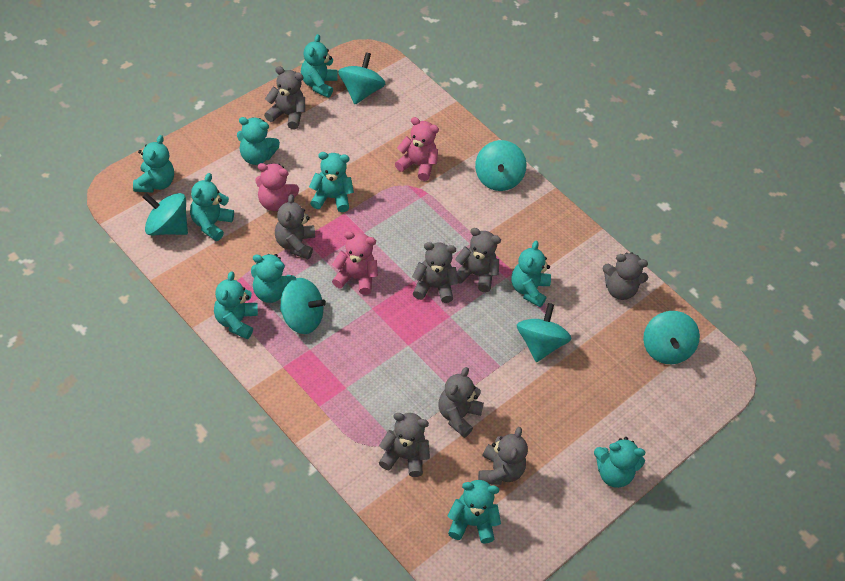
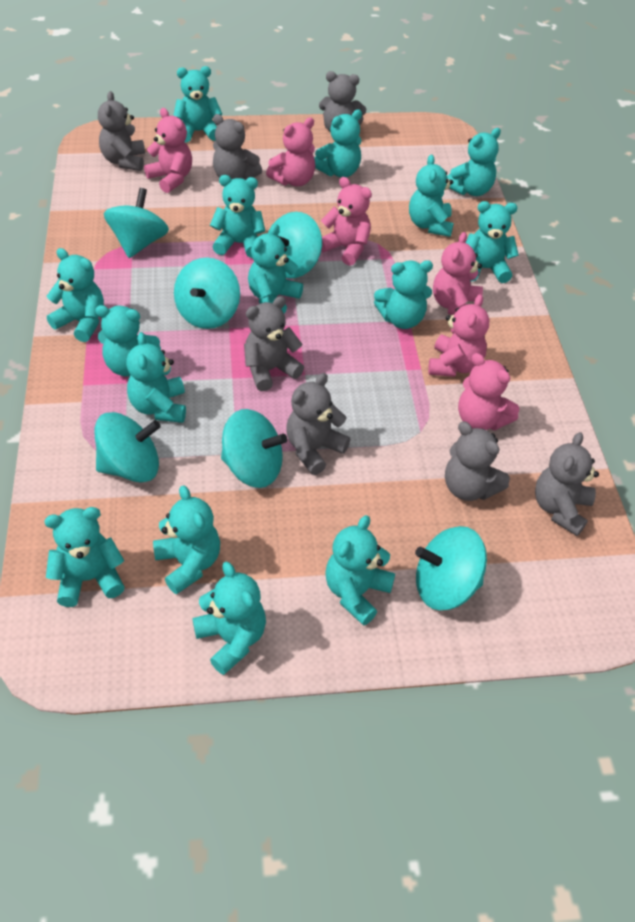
grey teddy bear: 8 -> 7
pink teddy bear: 3 -> 6
turquoise teddy bear: 10 -> 15

